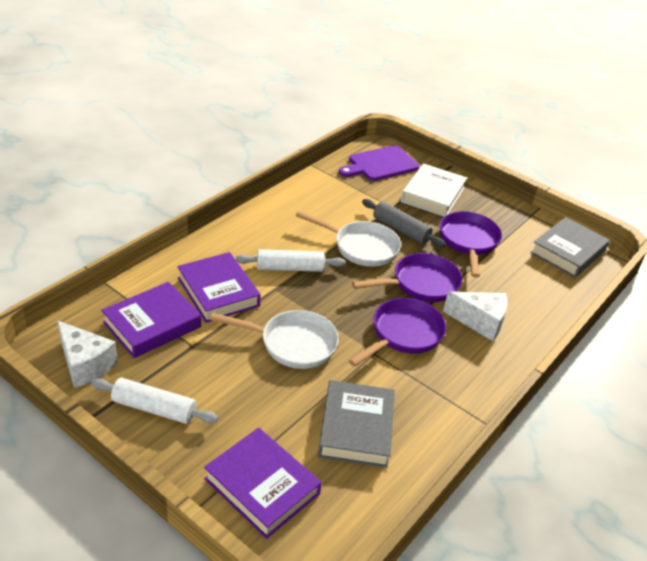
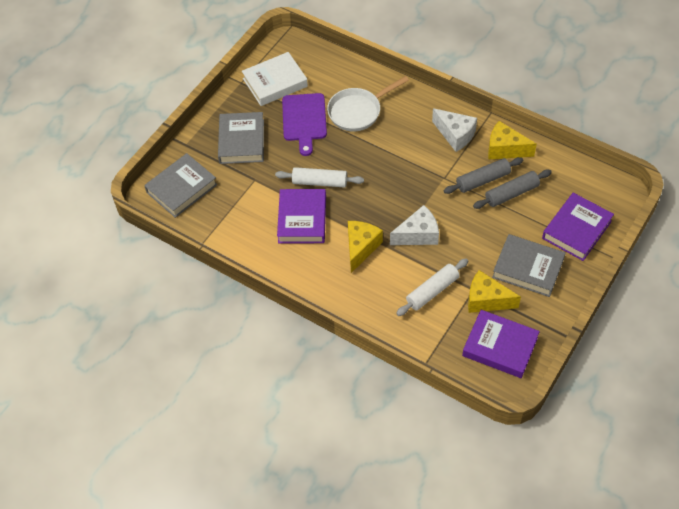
grey book: 2 -> 3
grey rolling pin: 1 -> 2
purple pan: 3 -> 0
white pan: 2 -> 1
yellow cheese: 0 -> 3

